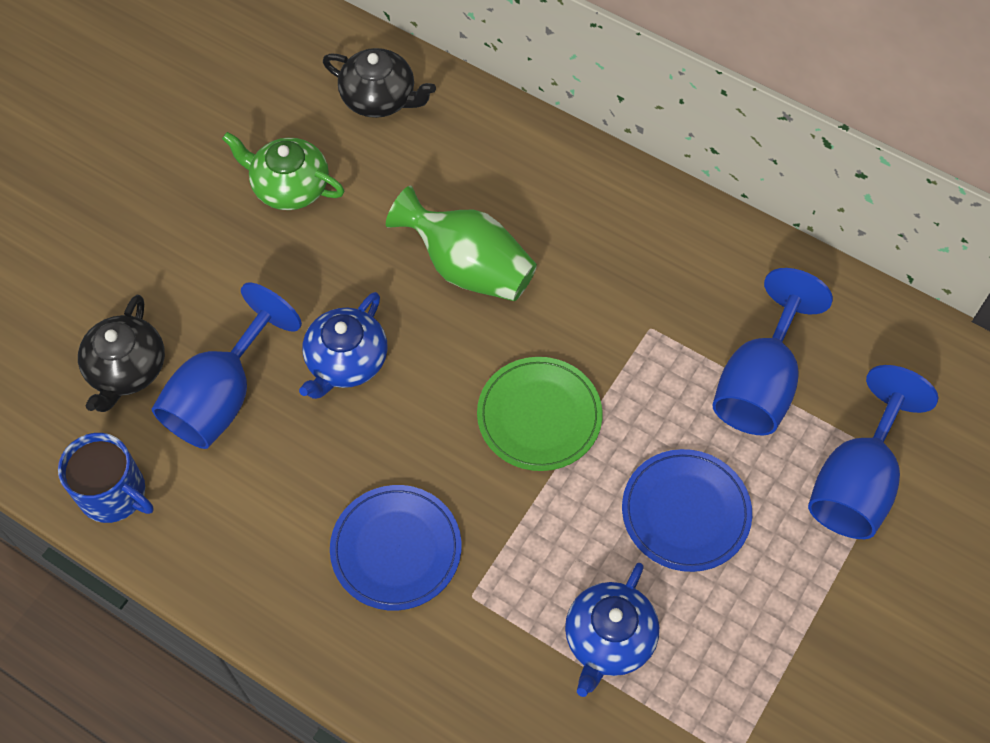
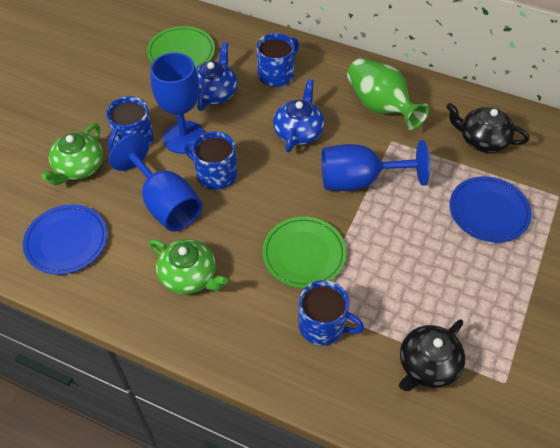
blue mug: 1 -> 4
green plate: 1 -> 2
green teapot: 1 -> 2

